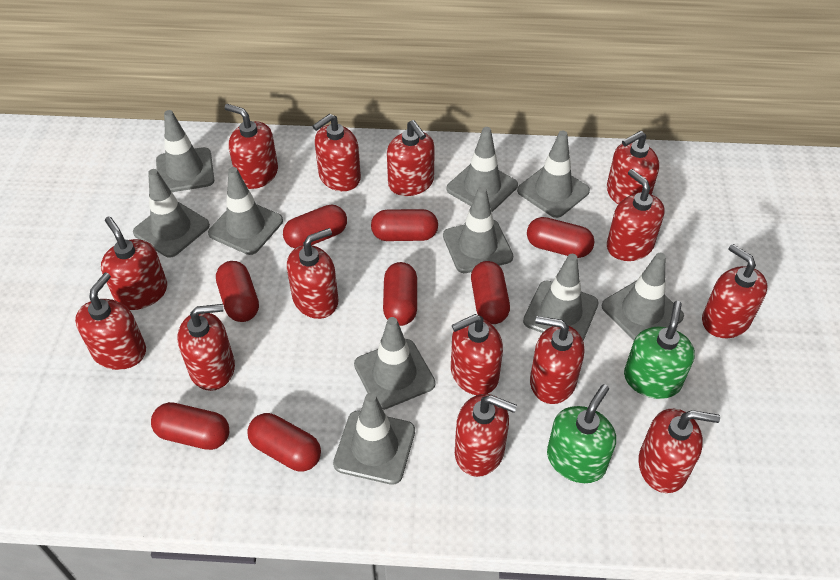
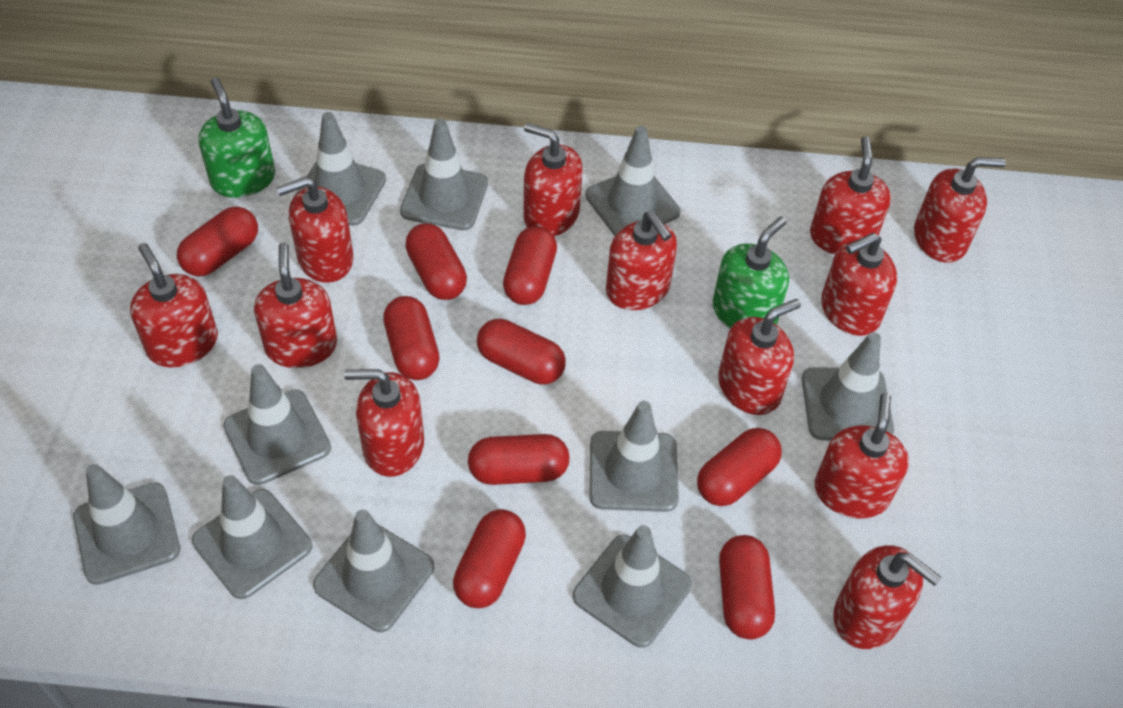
red capsule: 8 -> 9
red soap dispenser: 14 -> 12

